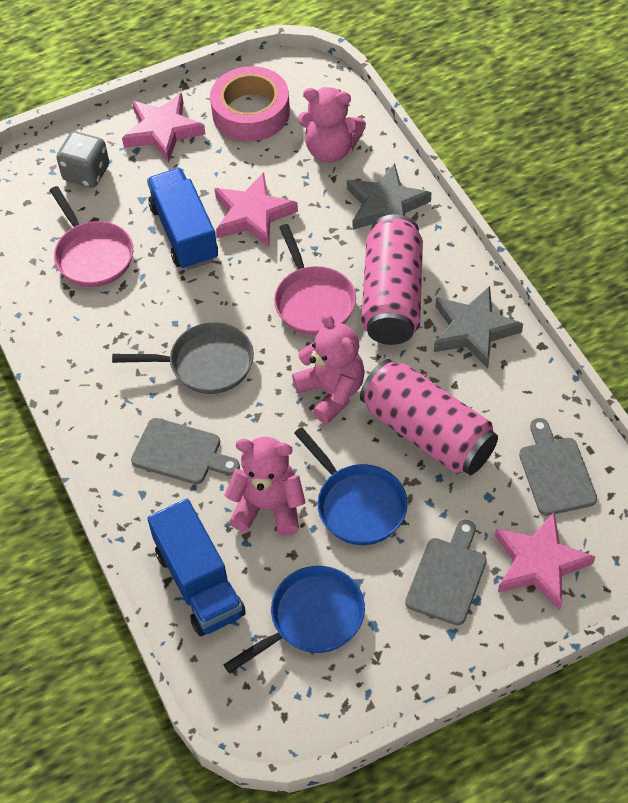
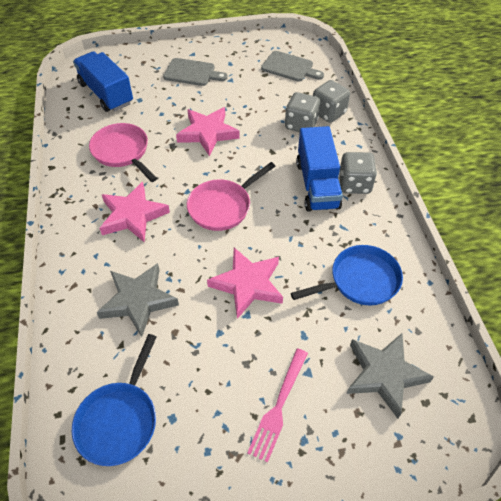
grey cutting board: 3 -> 2
grey dice: 1 -> 3
grey pan: 1 -> 0
pink can: 2 -> 0
pink fork: 0 -> 1
pink tape: 1 -> 0
pink teddy bear: 3 -> 0

